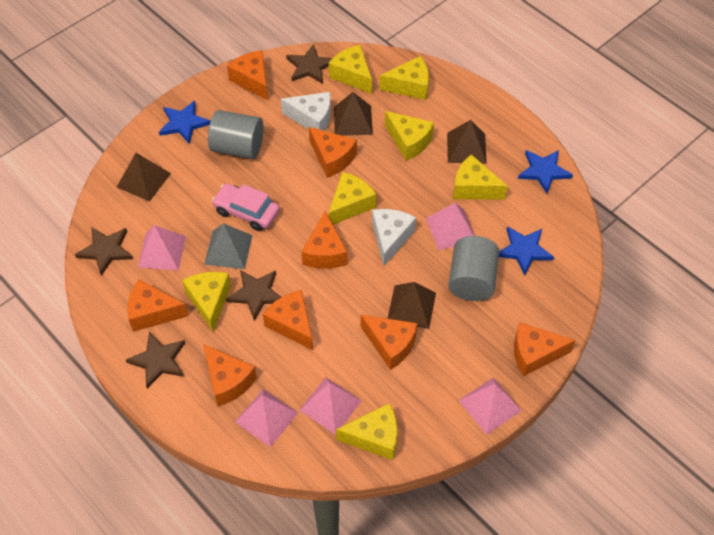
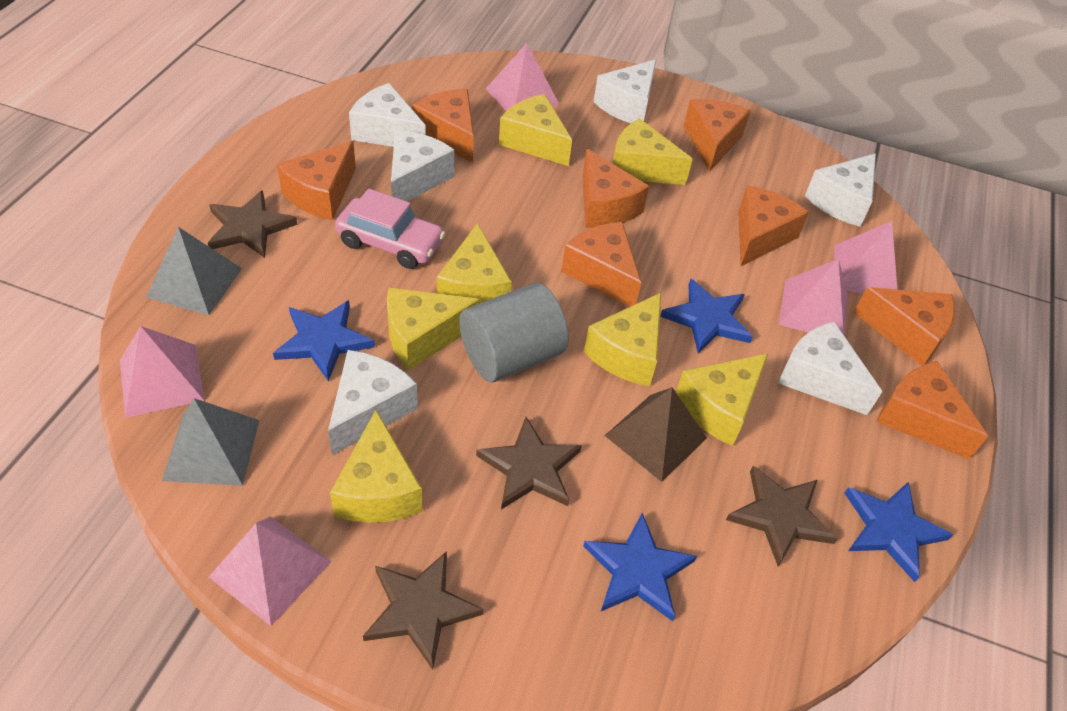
blue star: 3 -> 4
brown pyramid: 4 -> 1
grey cylinder: 2 -> 1
grey pyramid: 1 -> 2
white cheese: 2 -> 6

